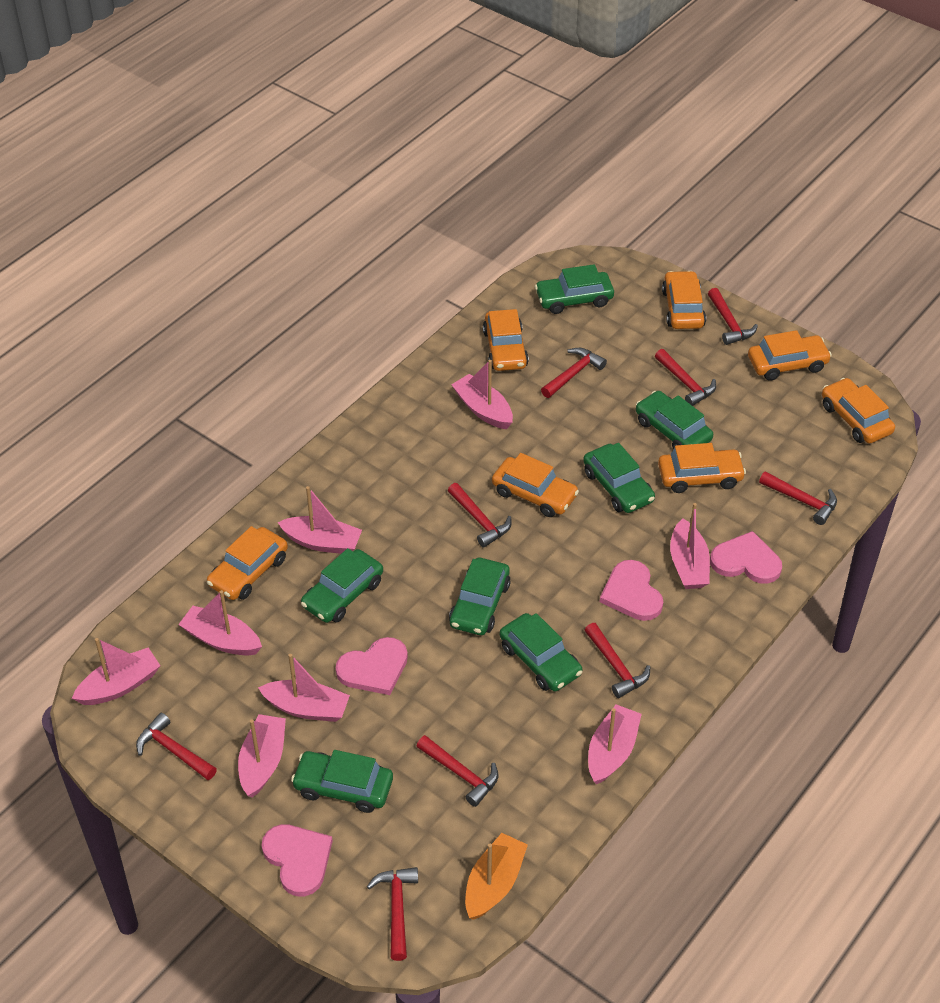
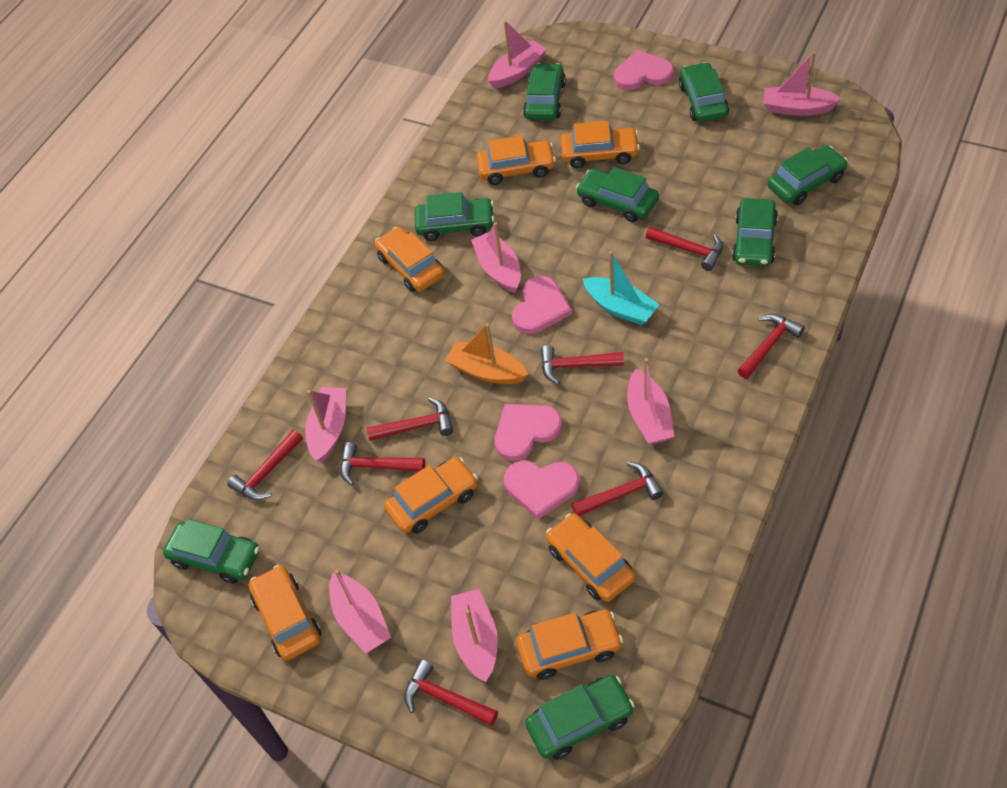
green car: 7 -> 8
pink boat: 8 -> 7
red hammer: 9 -> 8
turquoise boat: 0 -> 1

